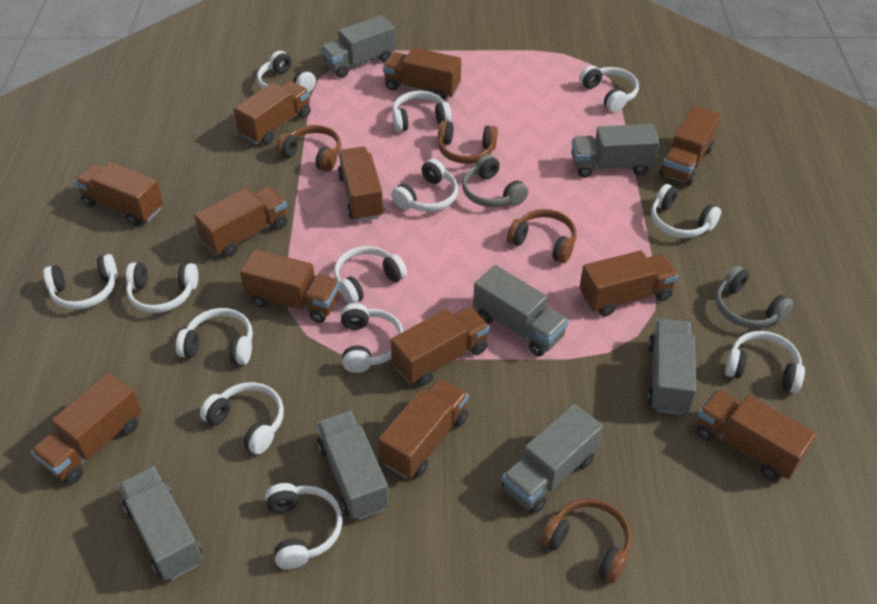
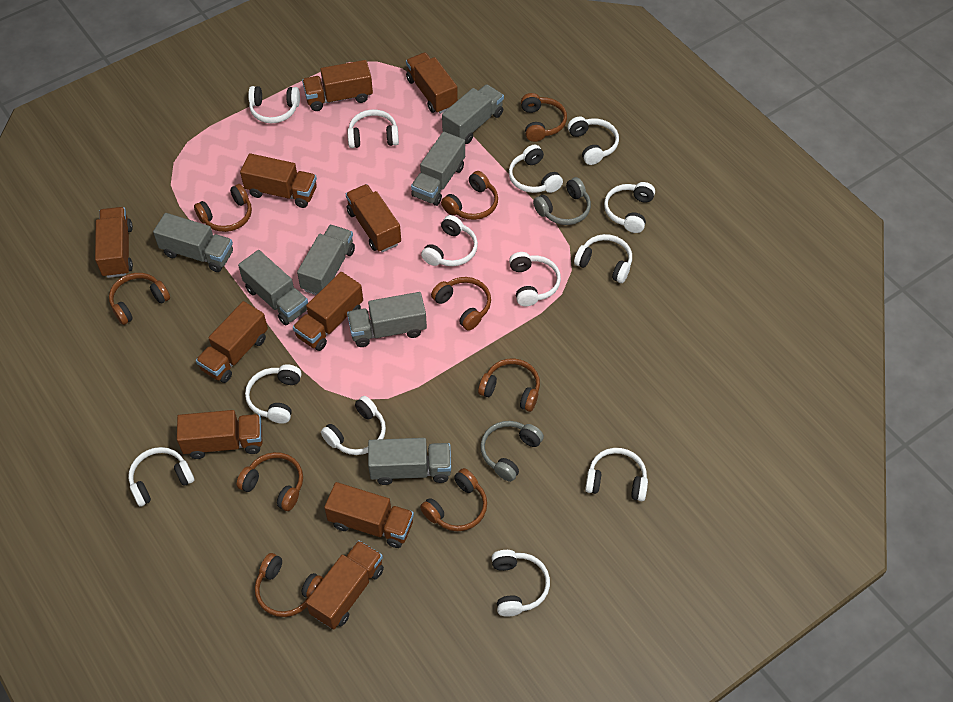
brown headphones: 4 -> 9
brown truck: 12 -> 10

